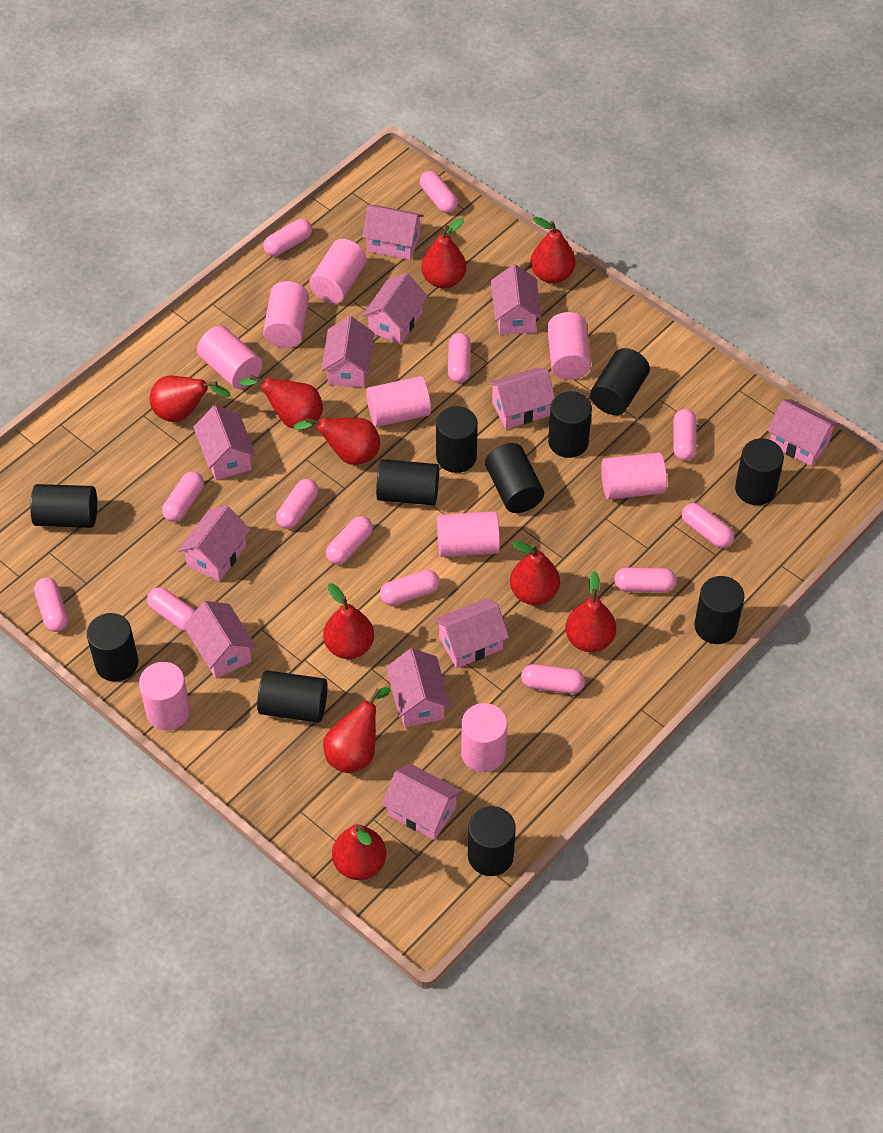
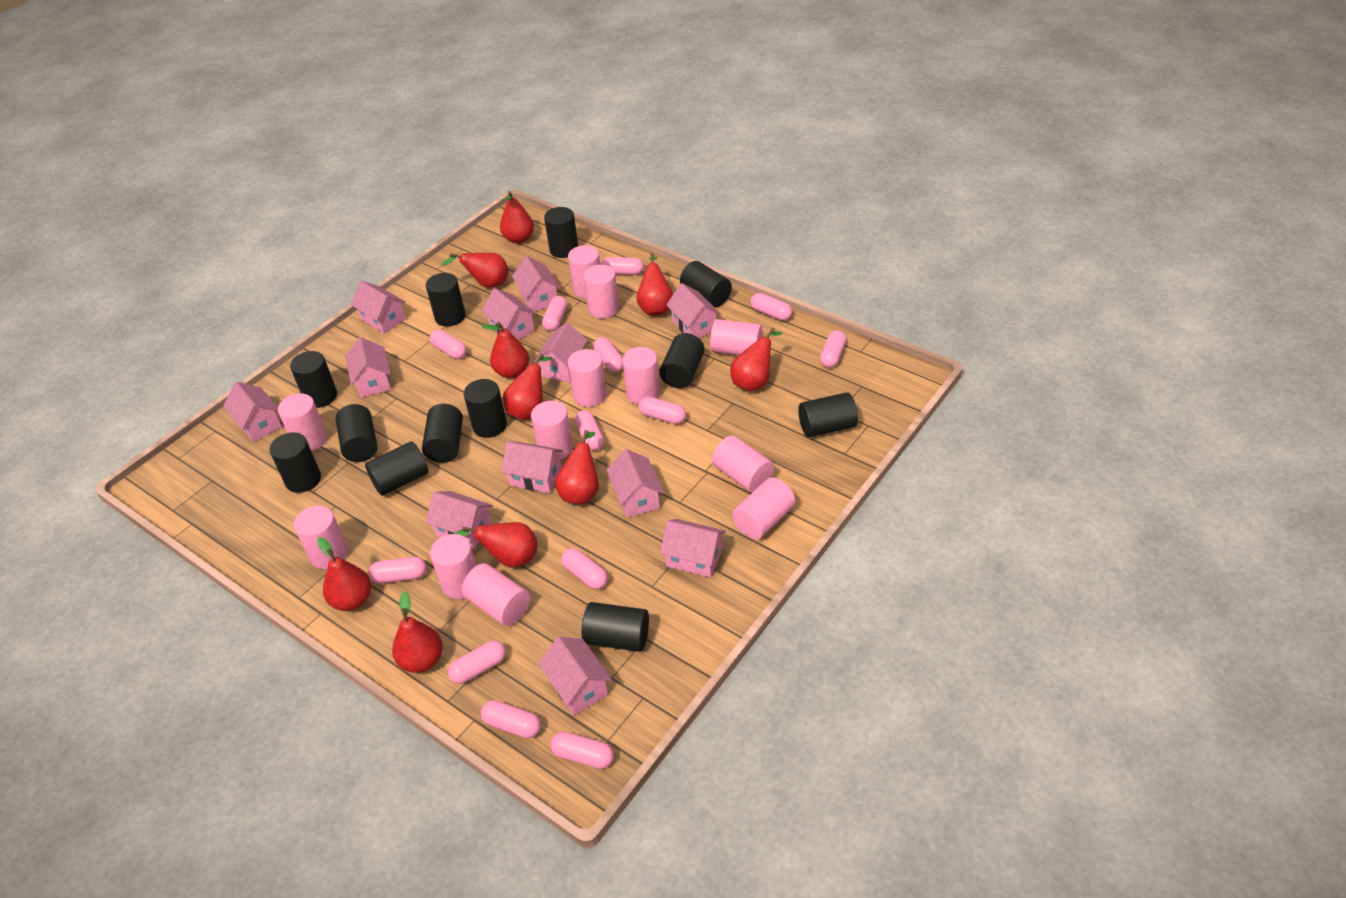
black cylinder: 11 -> 12
pink cylinder: 9 -> 12

